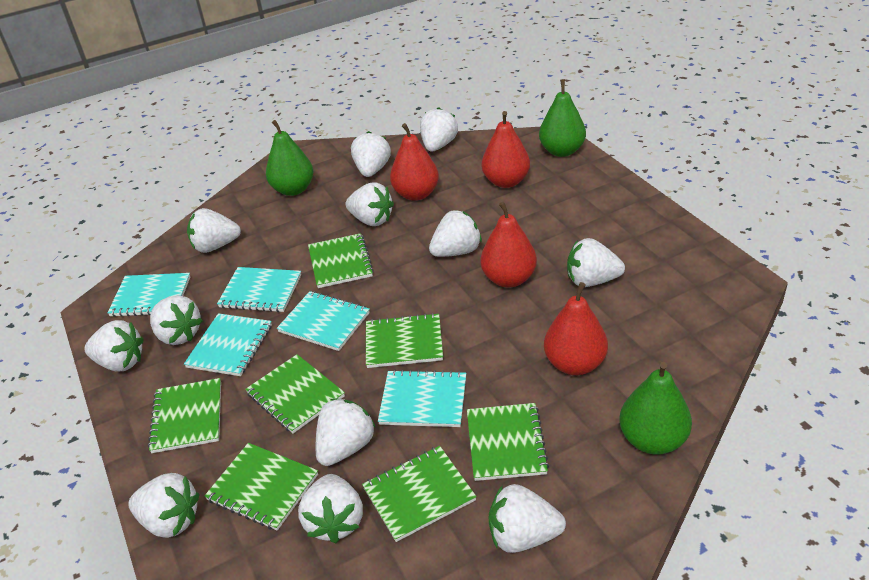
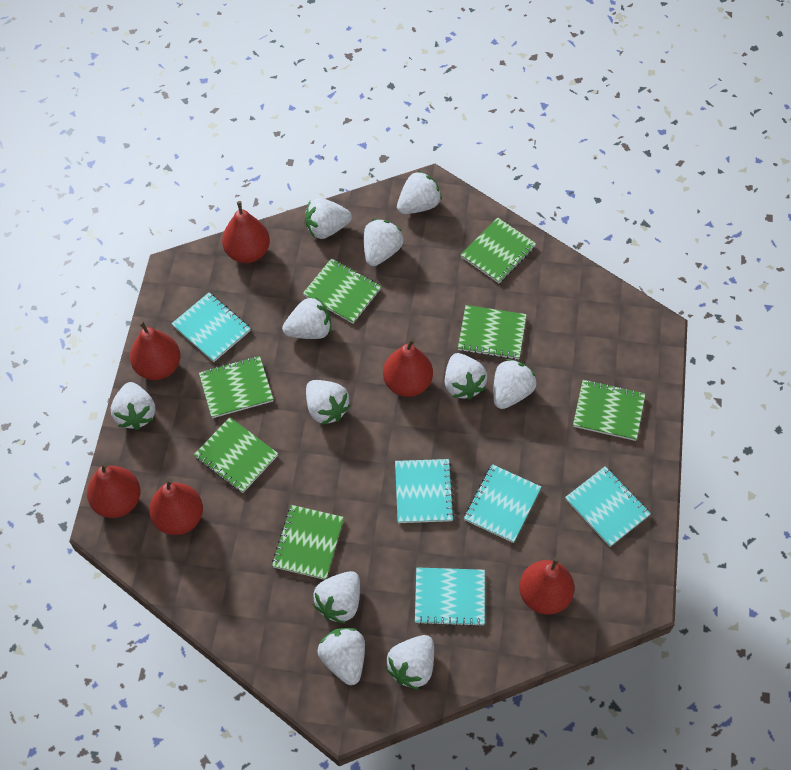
green pear: 3 -> 0
red pear: 4 -> 6
white strawberry: 12 -> 11

